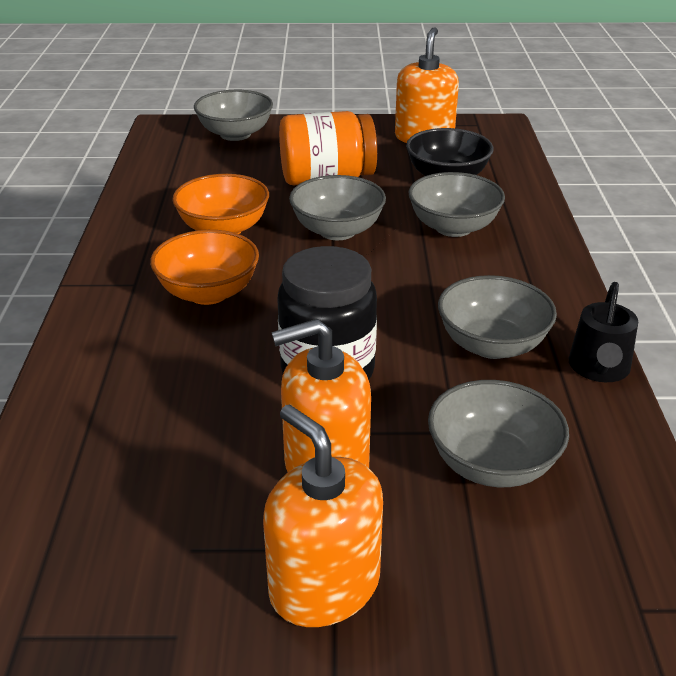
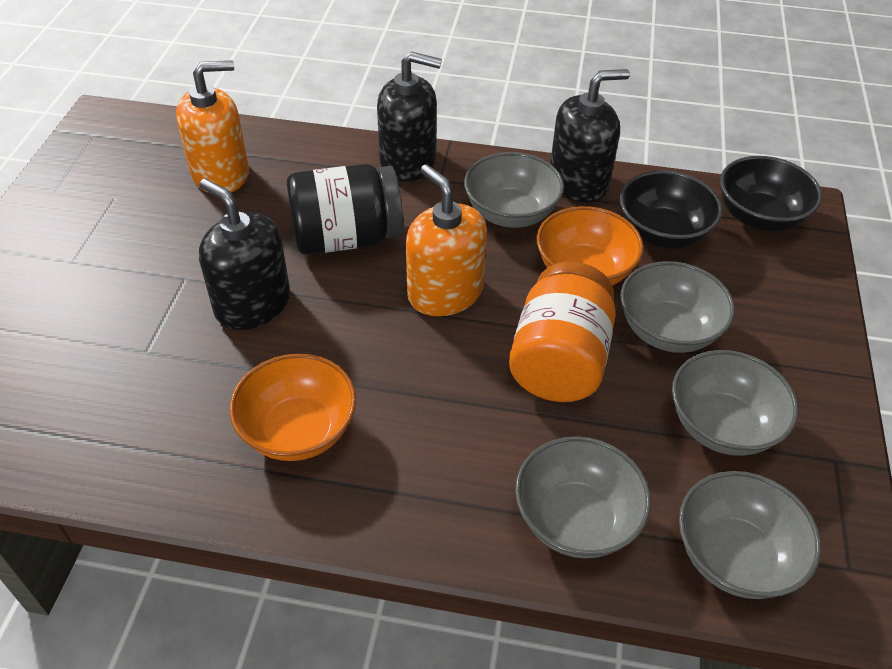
black bowl: 1 -> 2
black soap dispenser: 0 -> 3
black watering can: 1 -> 0
orange soap dispenser: 3 -> 2

